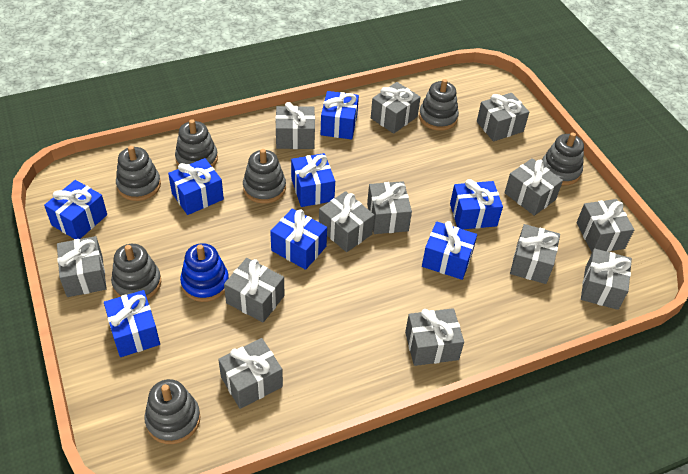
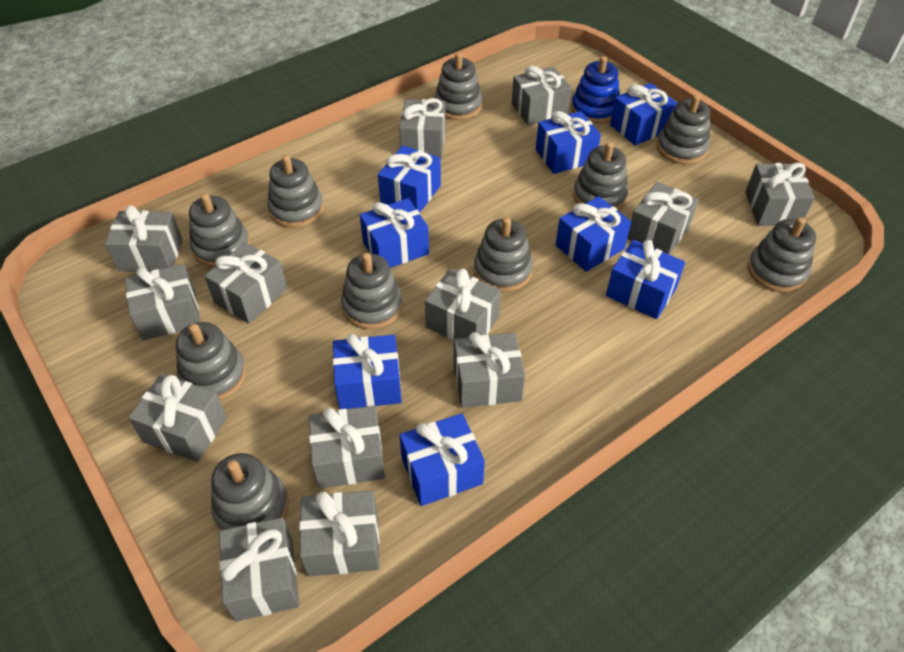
grey stacking toy: 7 -> 10

